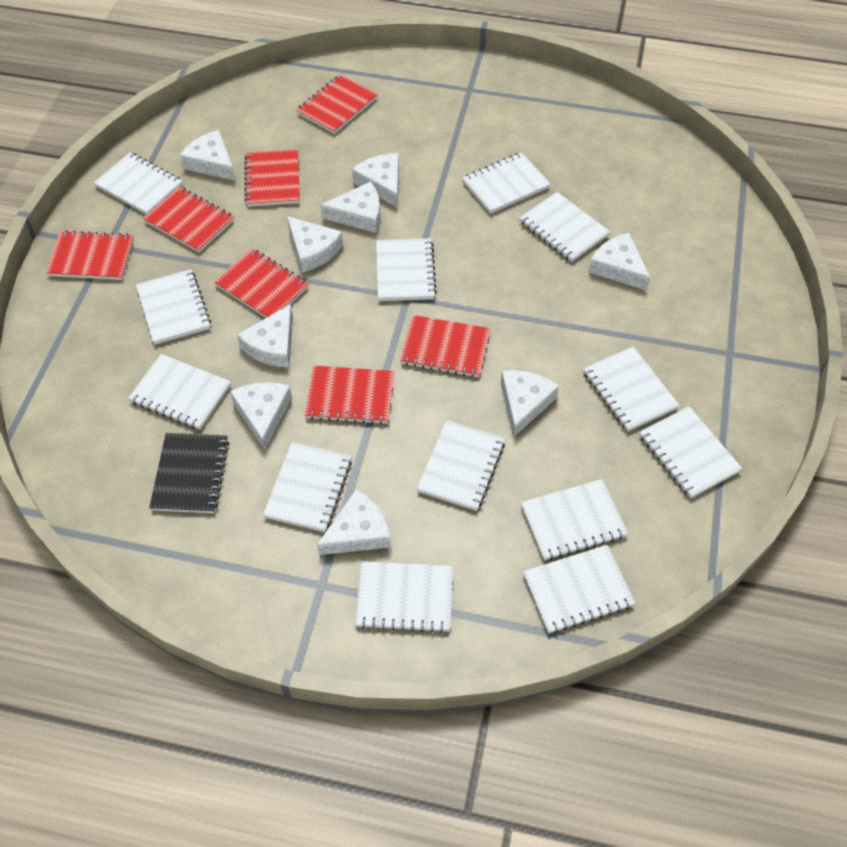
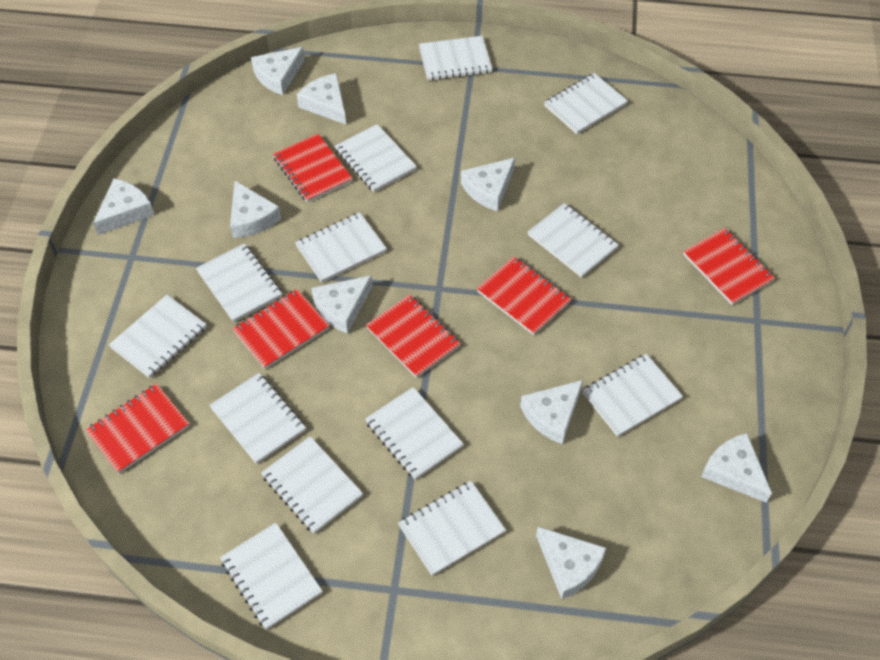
black notebook: 1 -> 0
red notebook: 7 -> 6

